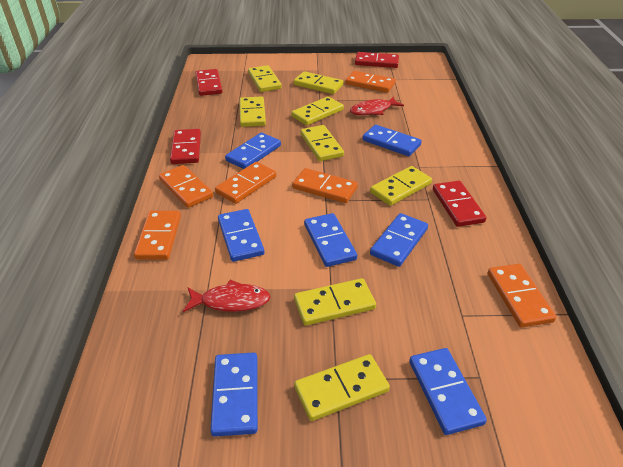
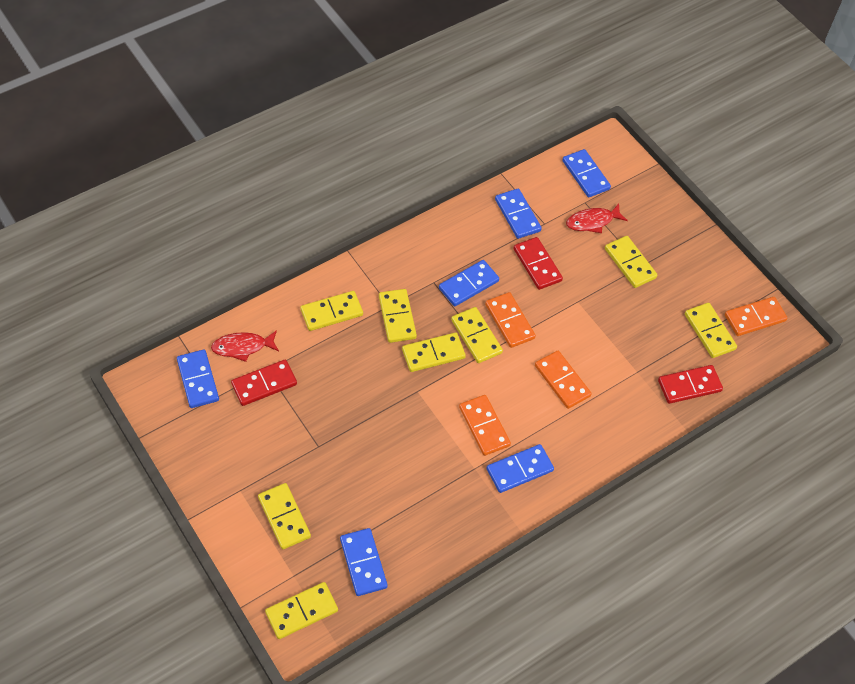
blue domino: 7 -> 6
orange domino: 6 -> 4
red domino: 4 -> 3

